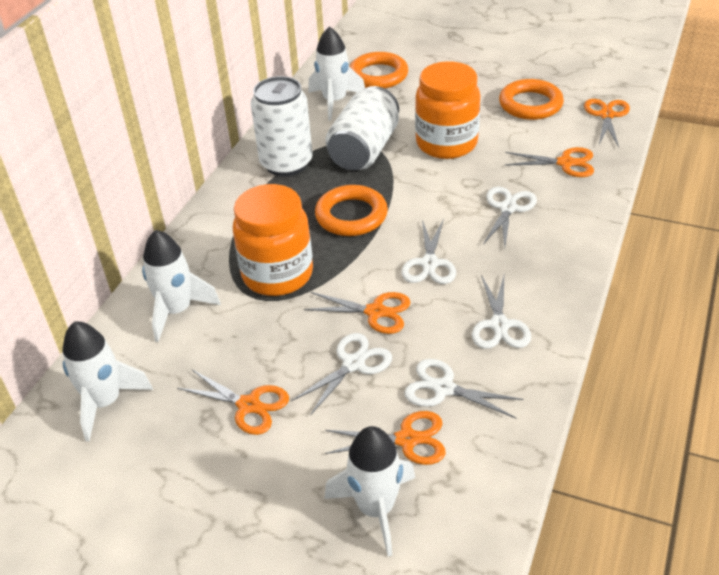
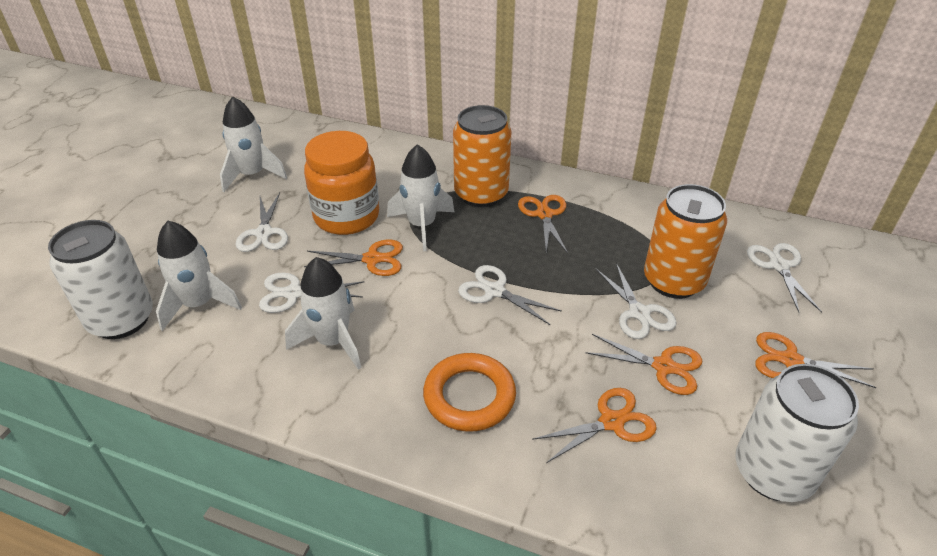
orange can: 0 -> 2
orange jar: 2 -> 1
orange ring: 3 -> 1

